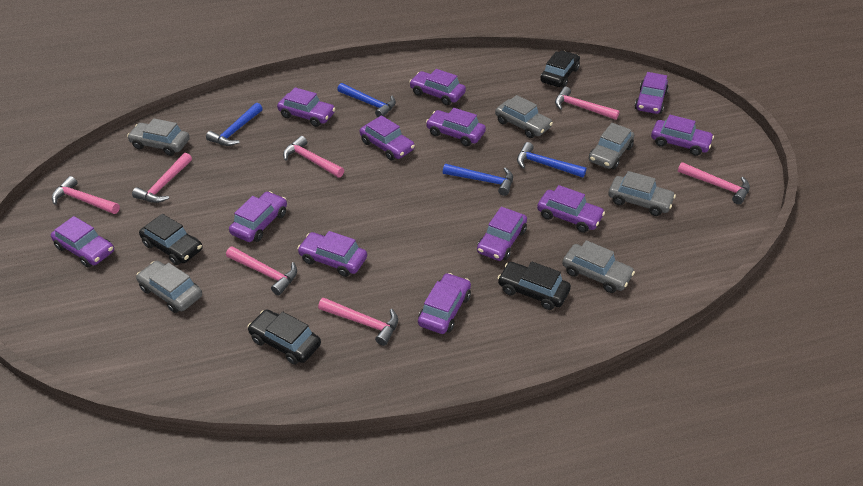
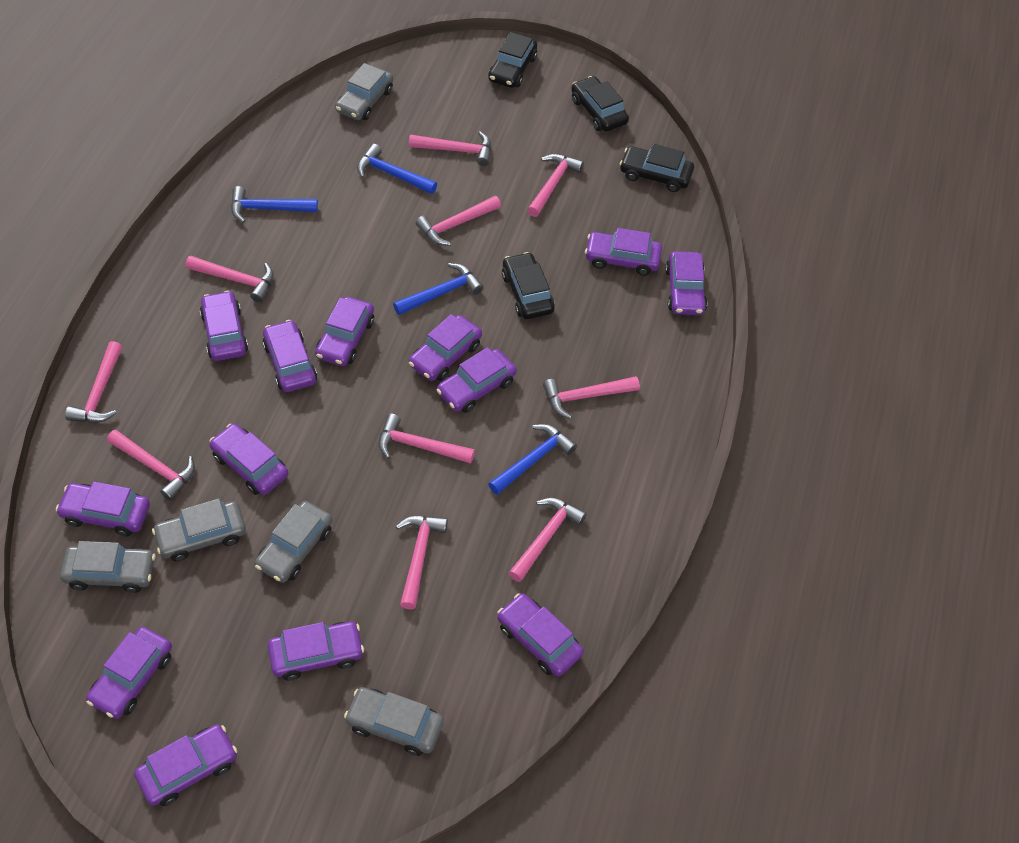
grey car: 6 -> 5
pink hammer: 7 -> 10
purple car: 12 -> 13

